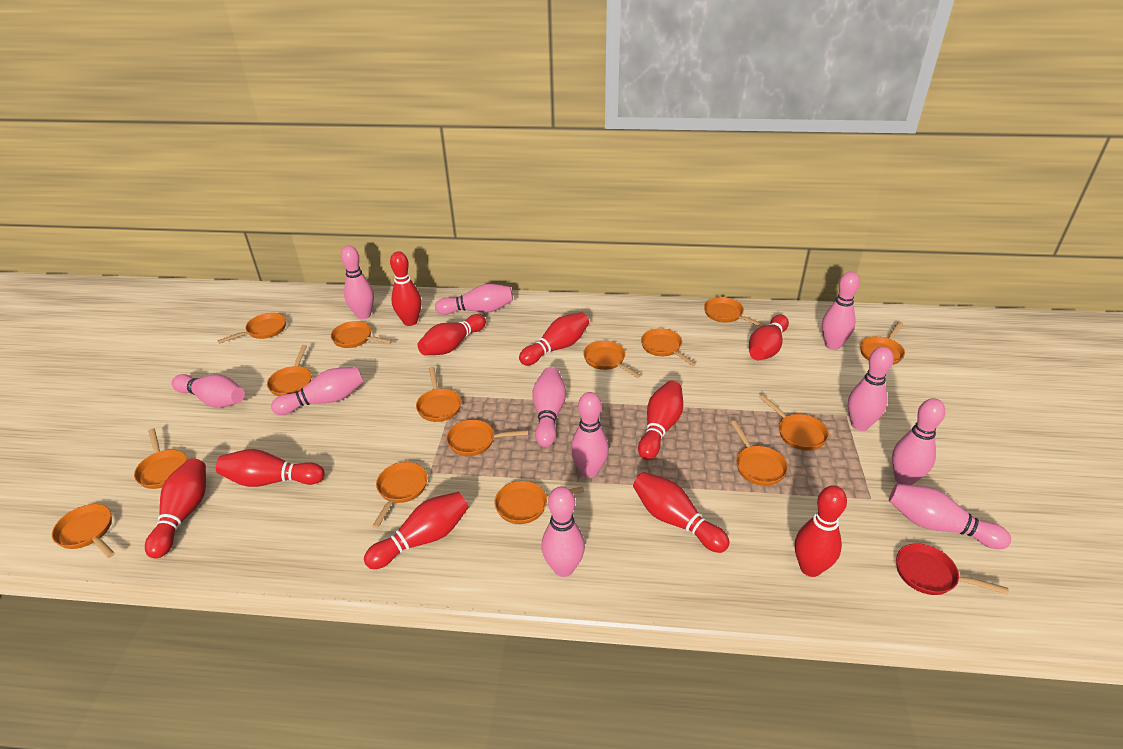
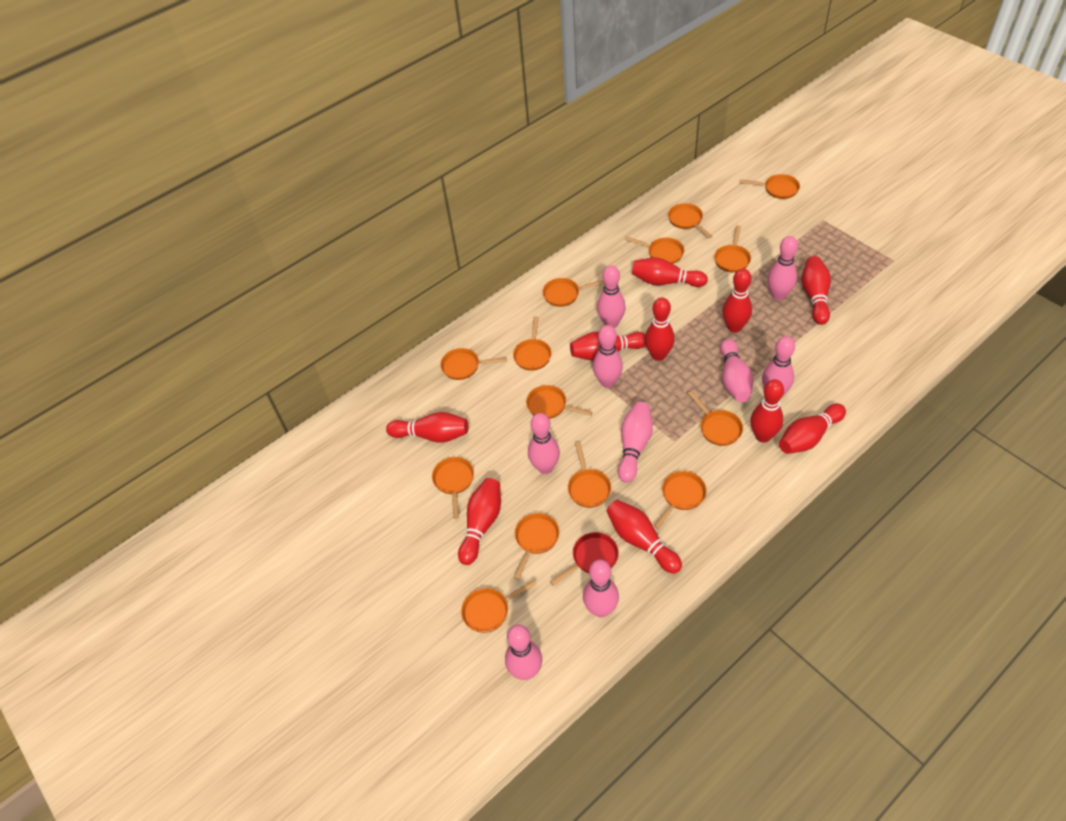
orange pan: 15 -> 14
pink bowling pin: 11 -> 9

